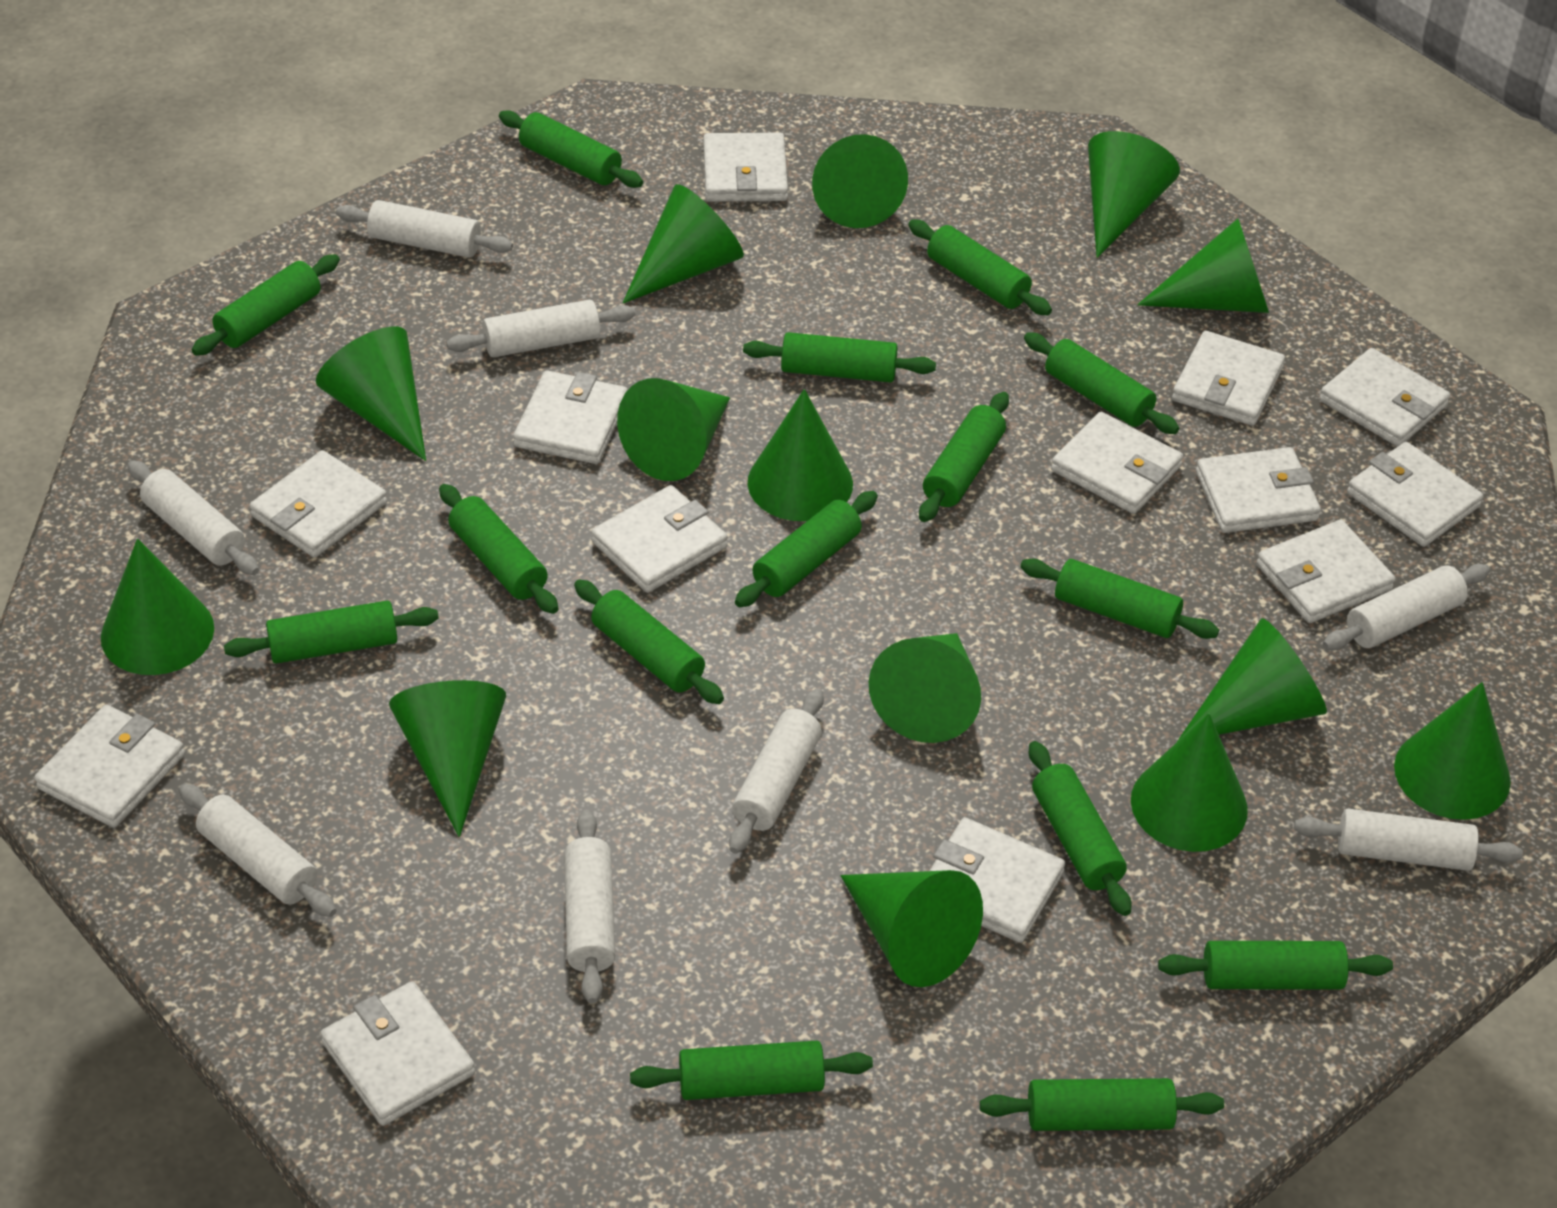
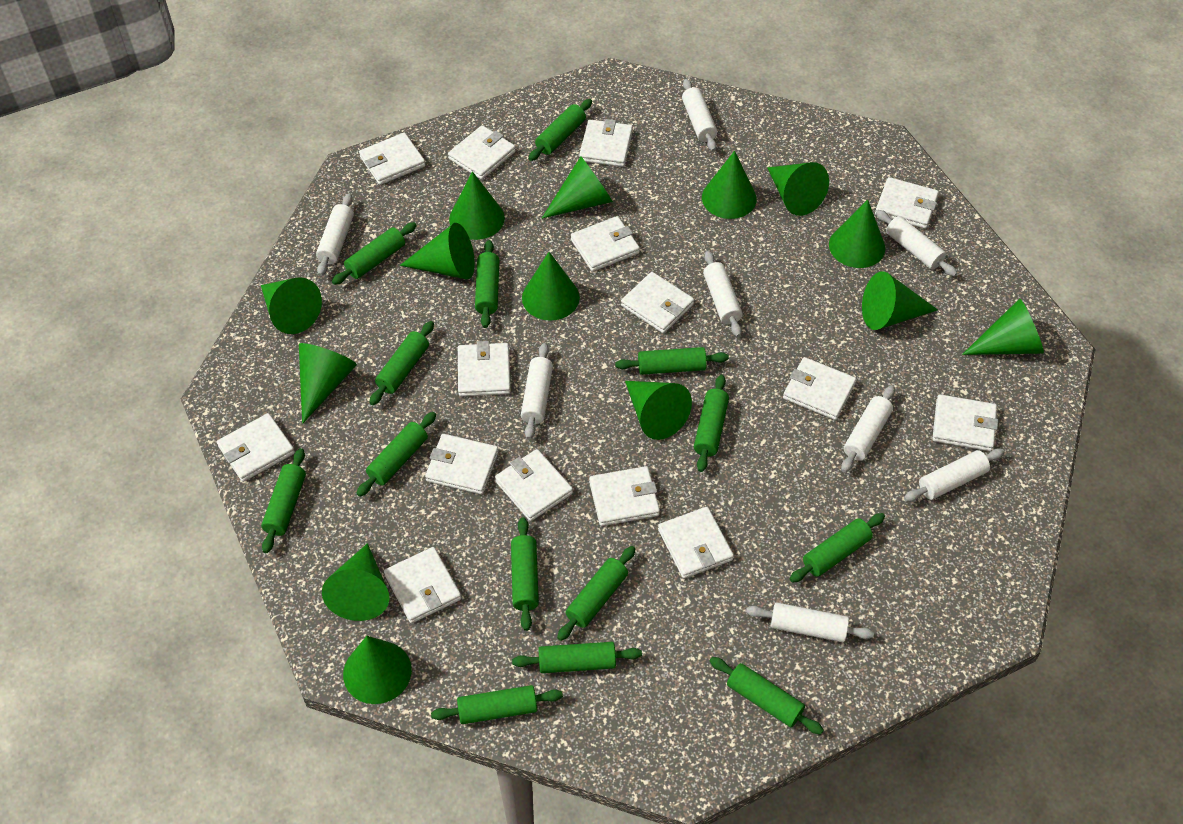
green rolling pin: 15 -> 14
white wallet: 13 -> 15

